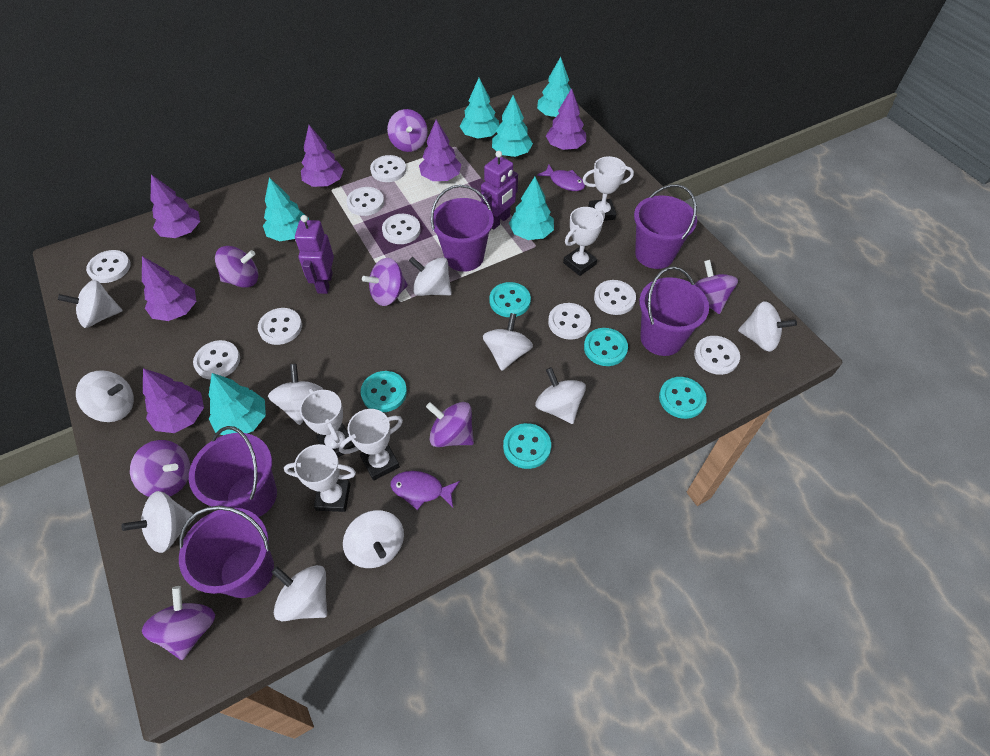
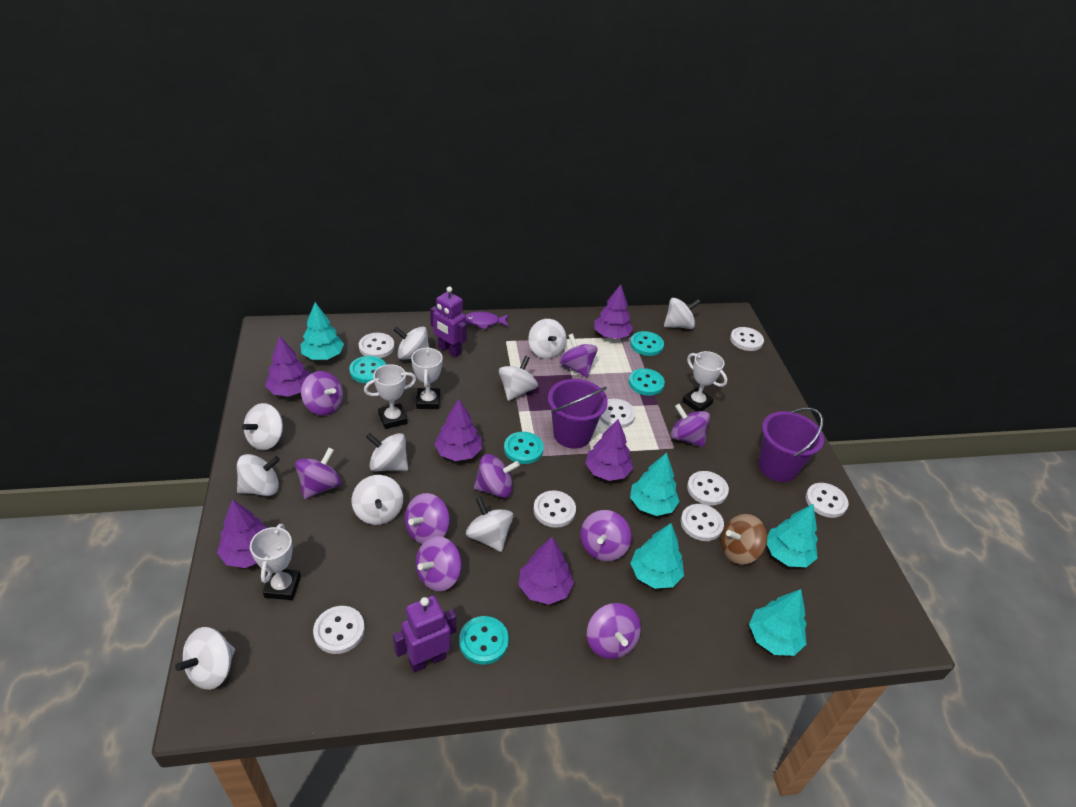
brown spinning top: 0 -> 1
purple bucket: 5 -> 2
purple fish: 2 -> 1
purple spinning top: 7 -> 9
turquoise tree: 6 -> 5
white button: 9 -> 8
white trophy: 5 -> 4

